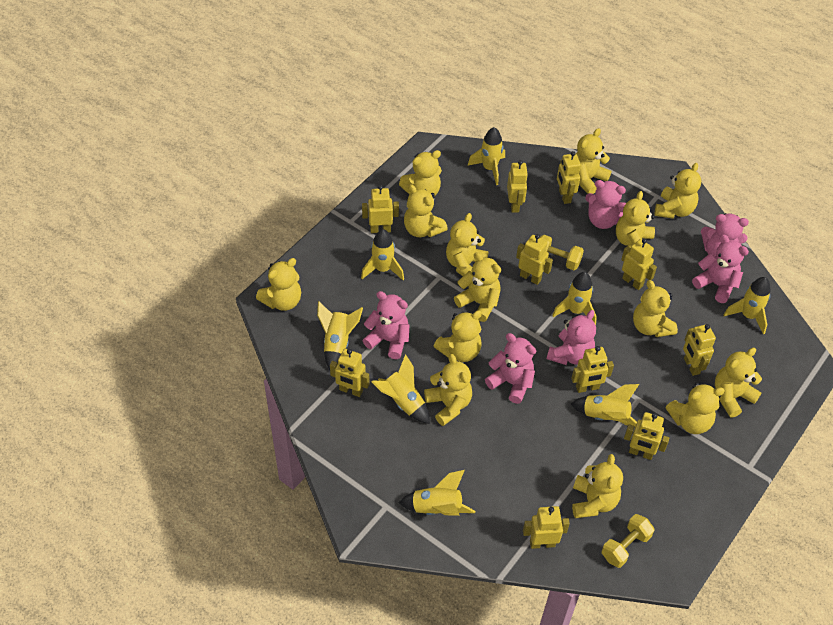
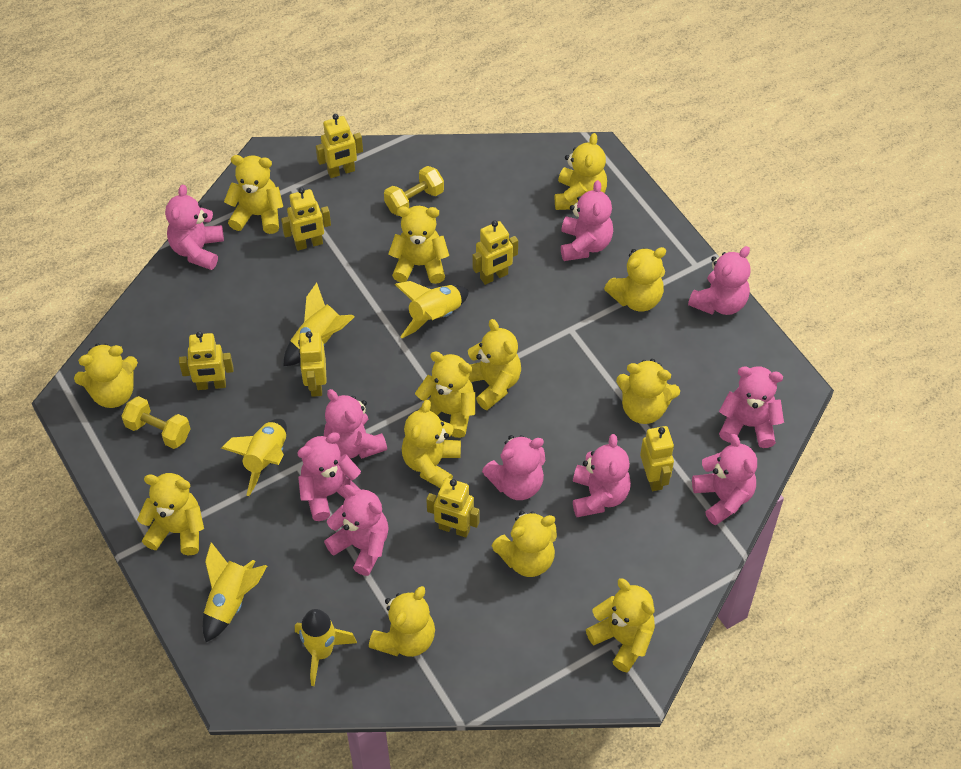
pink teddy bear: 6 -> 10
yellow robot: 10 -> 7
yellow rocket: 8 -> 5
yellow teddy bear: 14 -> 13

